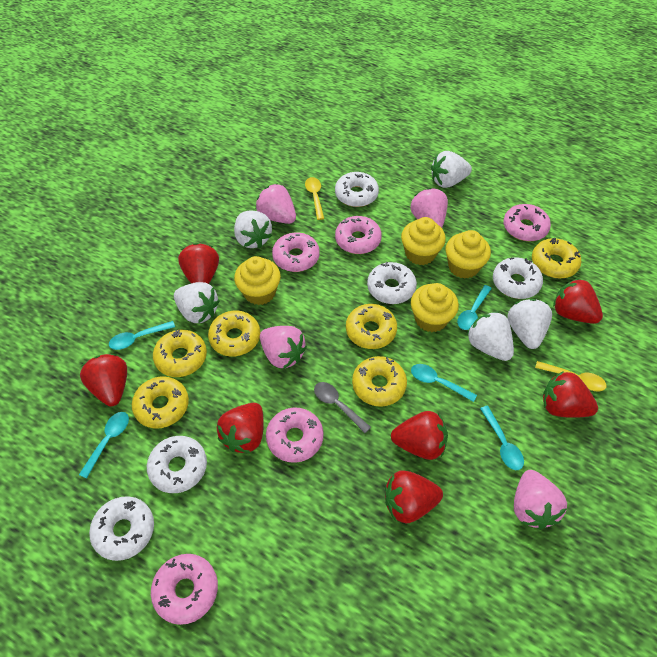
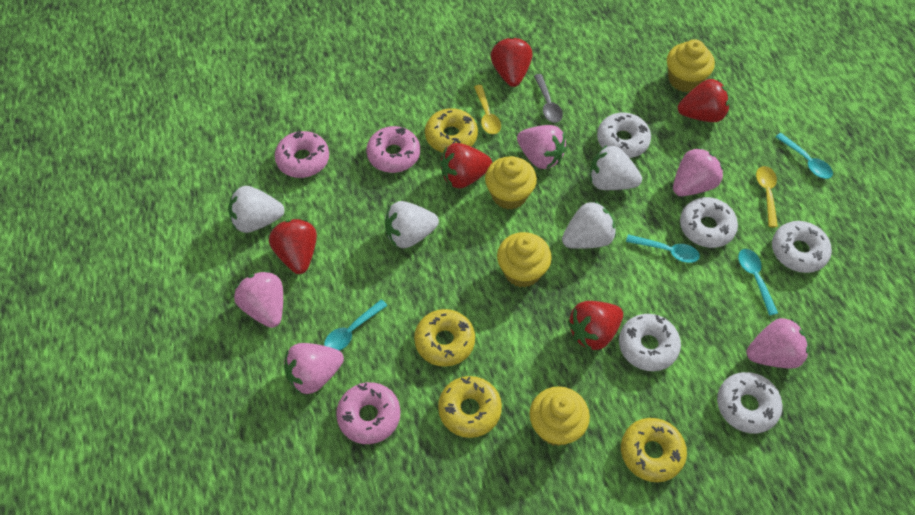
pink donut: 5 -> 3
pink strawberry: 4 -> 5
red strawberry: 7 -> 5
turquoise spoon: 5 -> 4
white strawberry: 5 -> 4
yellow donut: 6 -> 4

